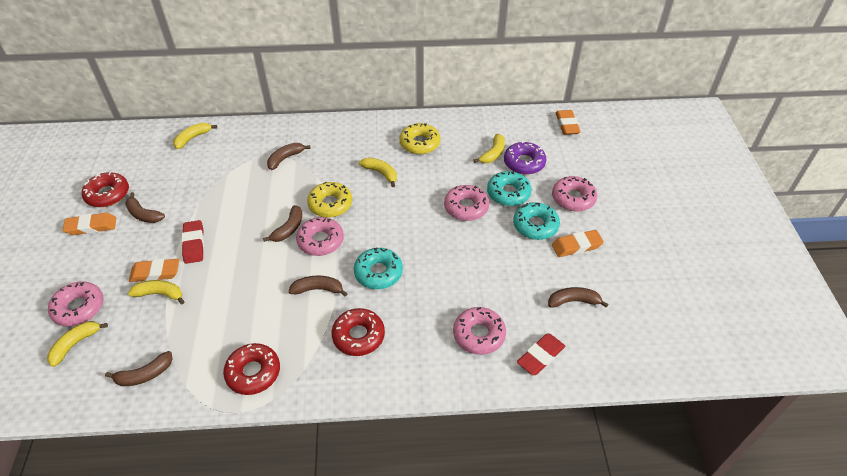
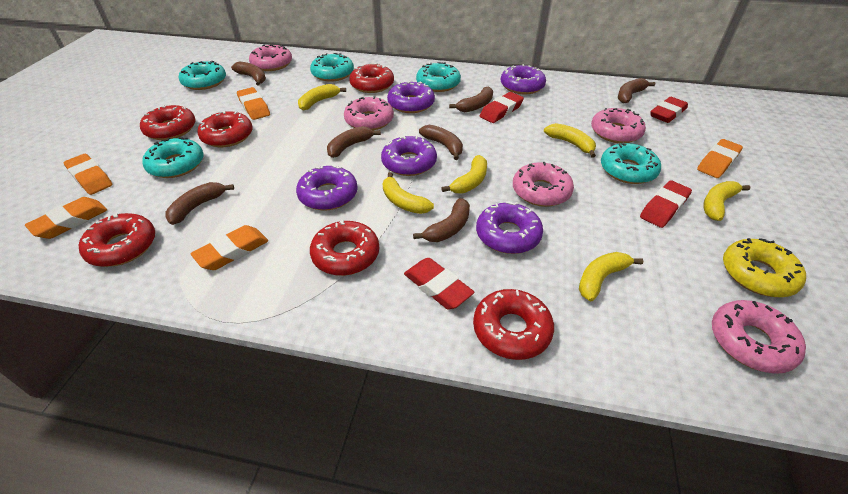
brown banana: 6 -> 7
orange eraser: 4 -> 5
purple donut: 1 -> 5
red donut: 3 -> 6
red eraser: 2 -> 4
turquoise donut: 3 -> 5
yellow banana: 5 -> 6
yellow donut: 2 -> 1

